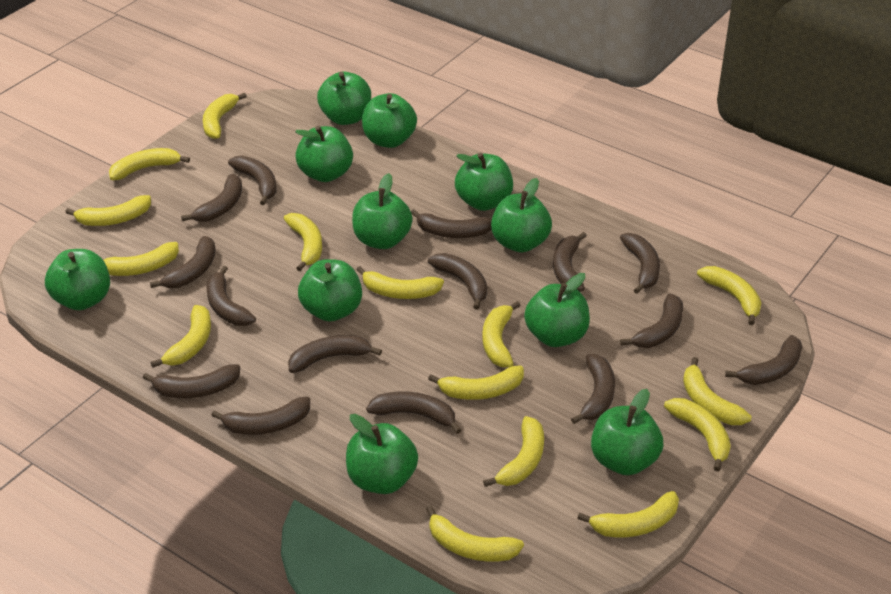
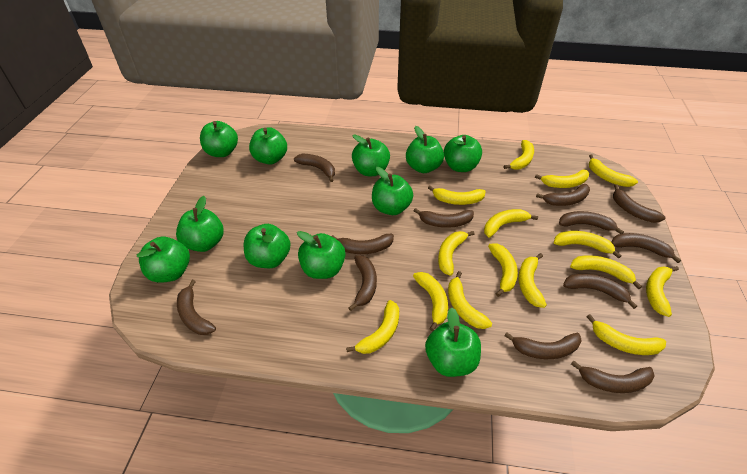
brown banana: 15 -> 12

